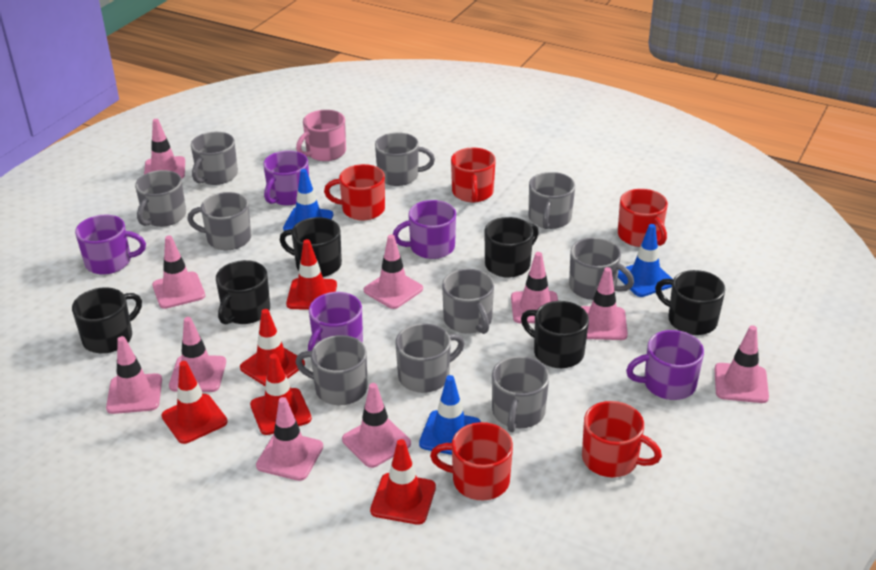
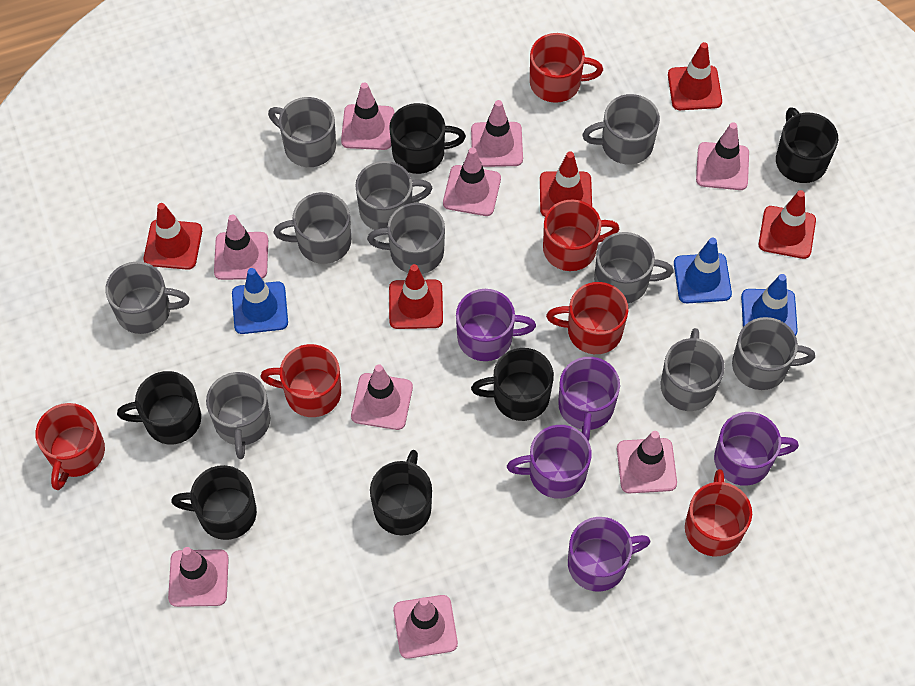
pink mug: 1 -> 0
pink traffic cone: 10 -> 9
red mug: 5 -> 6

